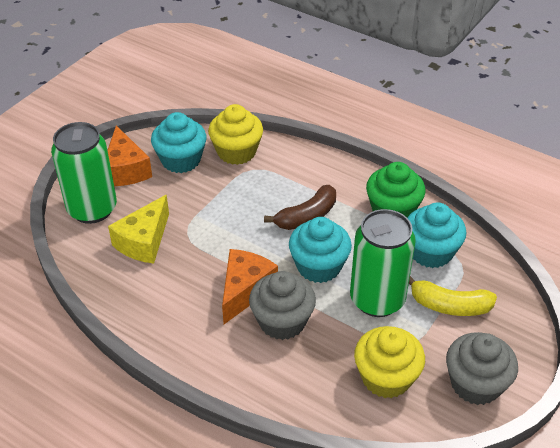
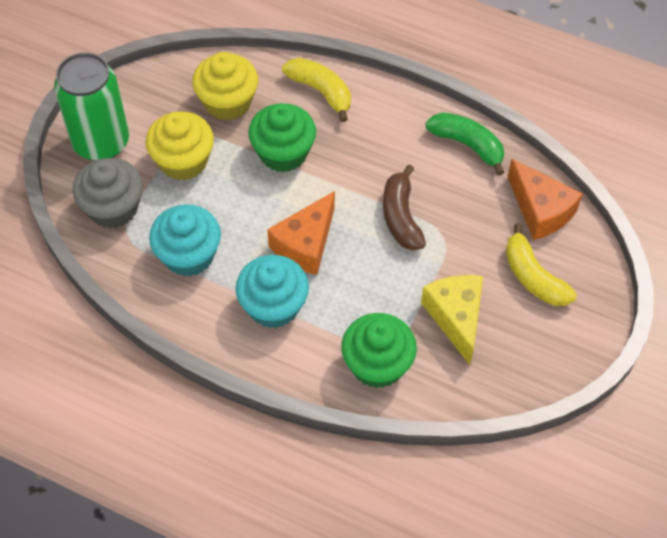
green banana: 0 -> 1
green can: 2 -> 1
green cupcake: 1 -> 2
grey cupcake: 2 -> 1
turquoise cupcake: 3 -> 2
yellow banana: 1 -> 2

